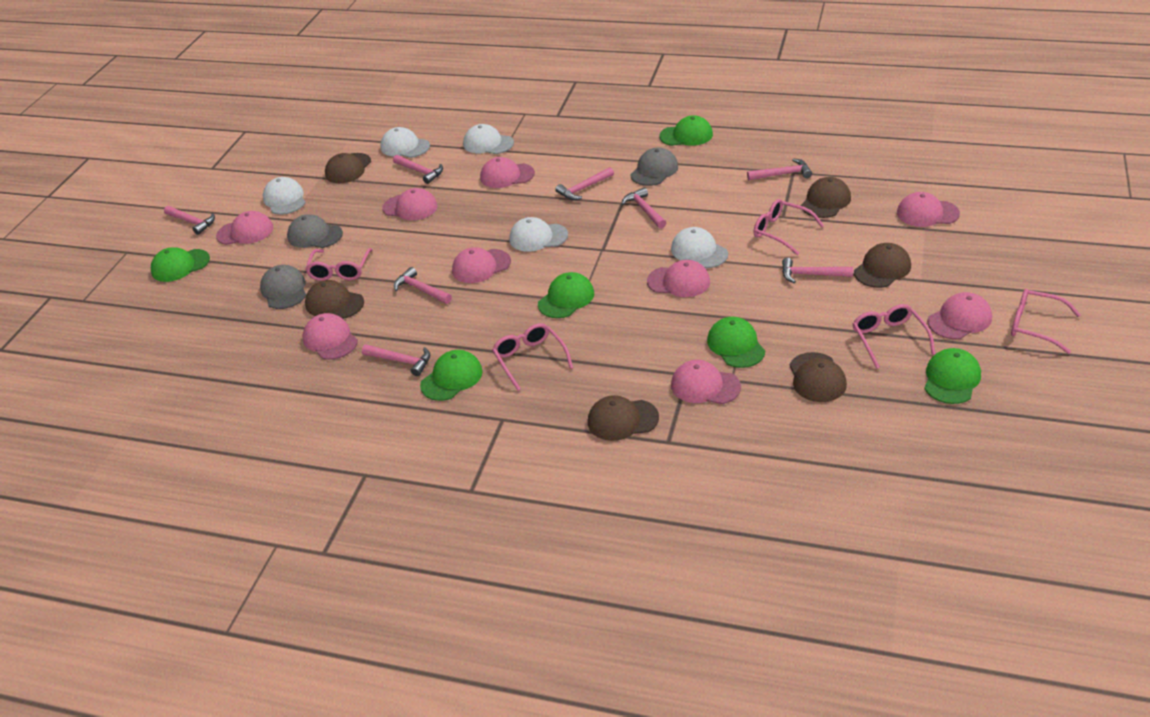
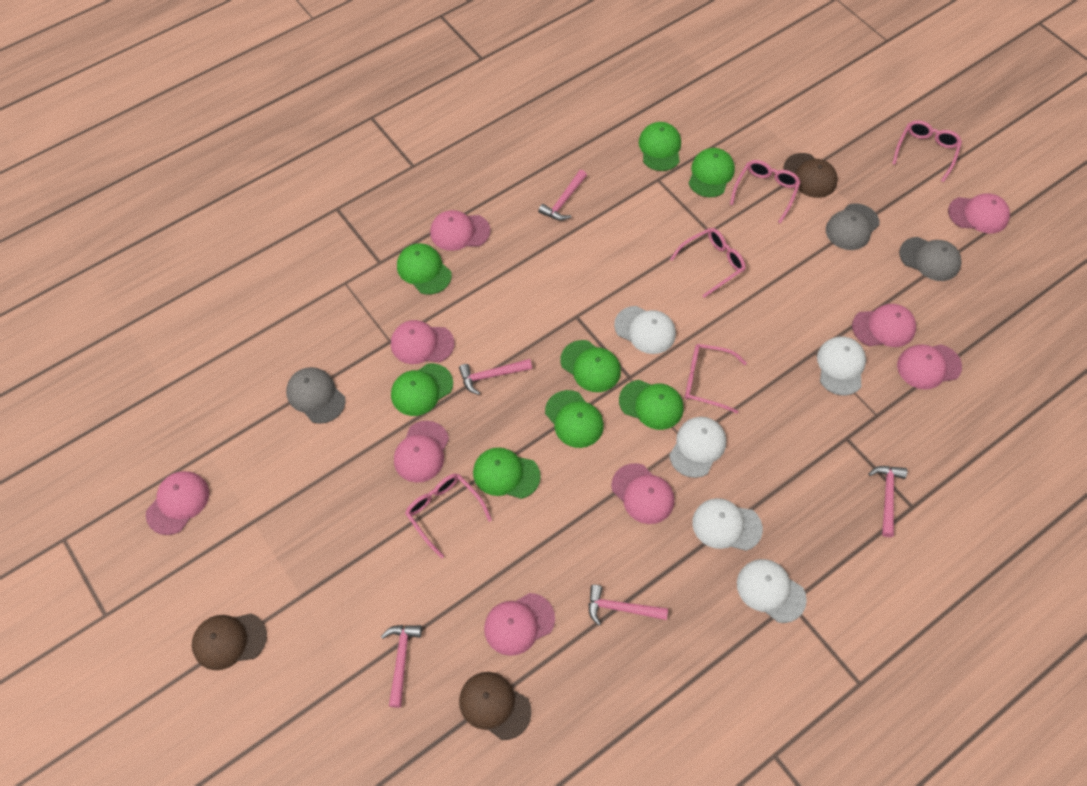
brown cap: 6 -> 3
green cap: 6 -> 8
pink hammer: 8 -> 5

